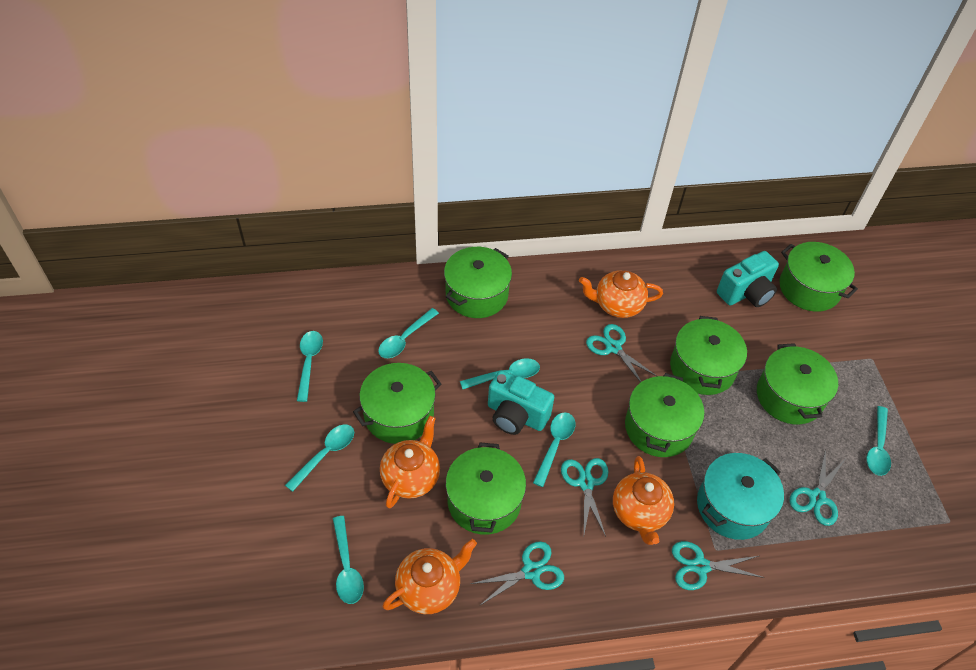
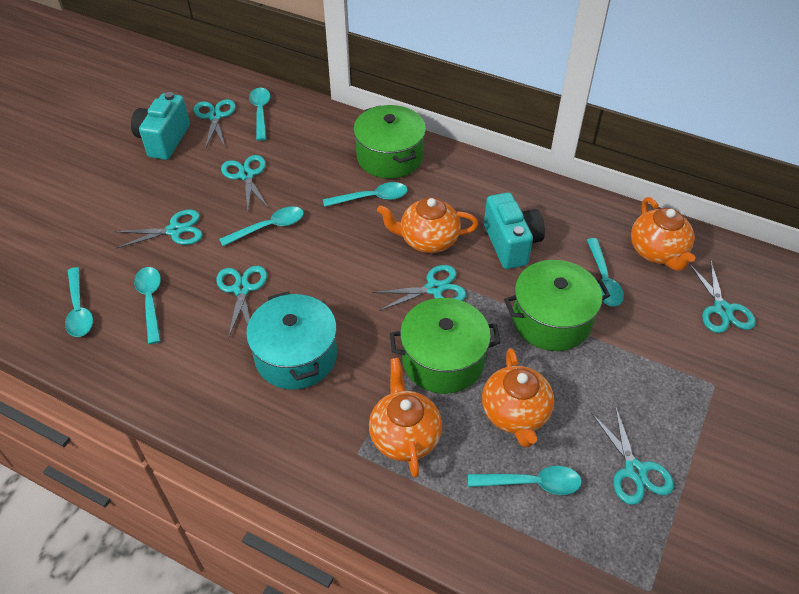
green pot: 7 -> 3
turquoise scissors: 5 -> 7

